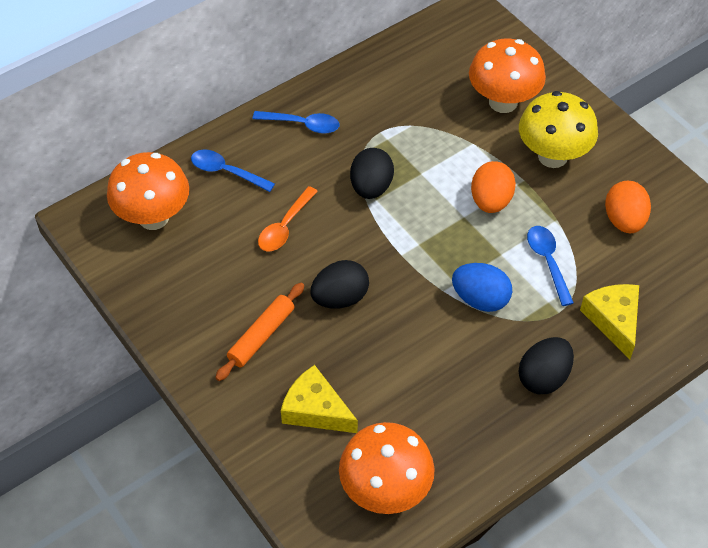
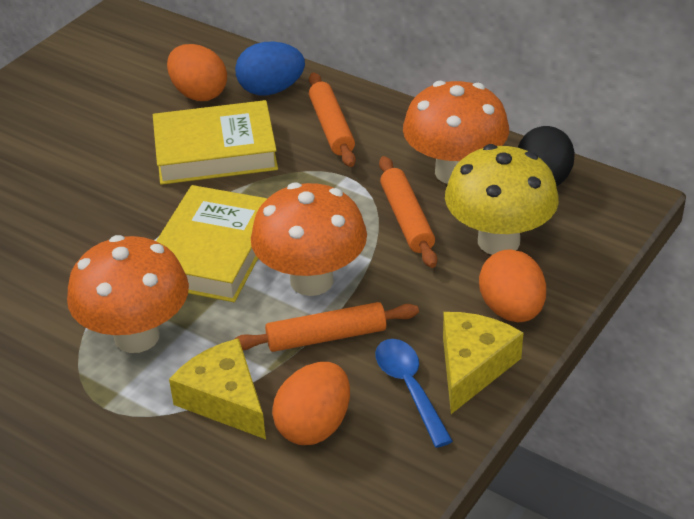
black egg: 3 -> 1
blue spoon: 3 -> 1
orange egg: 2 -> 3
orange rolling pin: 1 -> 3
orange spoon: 1 -> 0
yellow book: 0 -> 2

